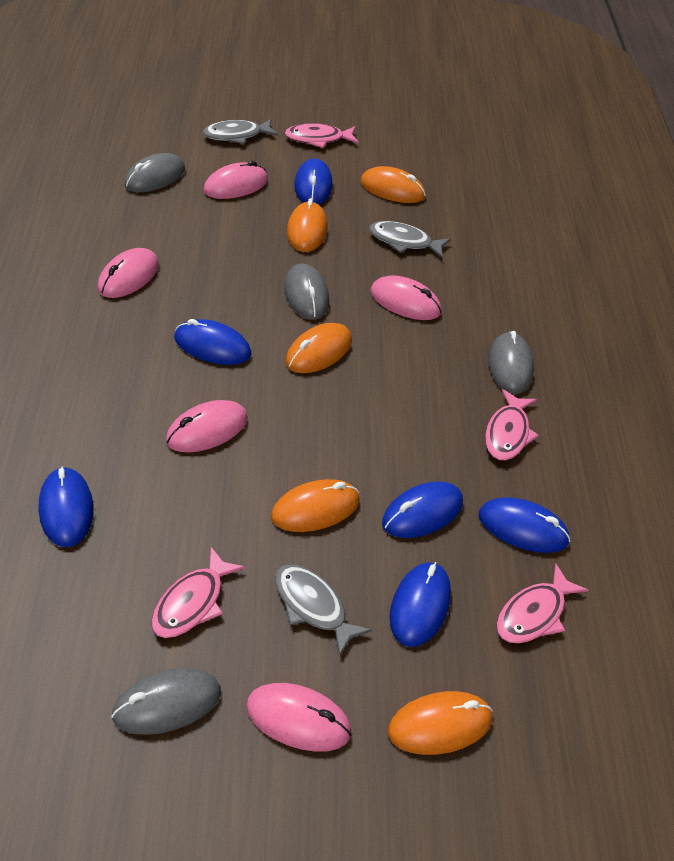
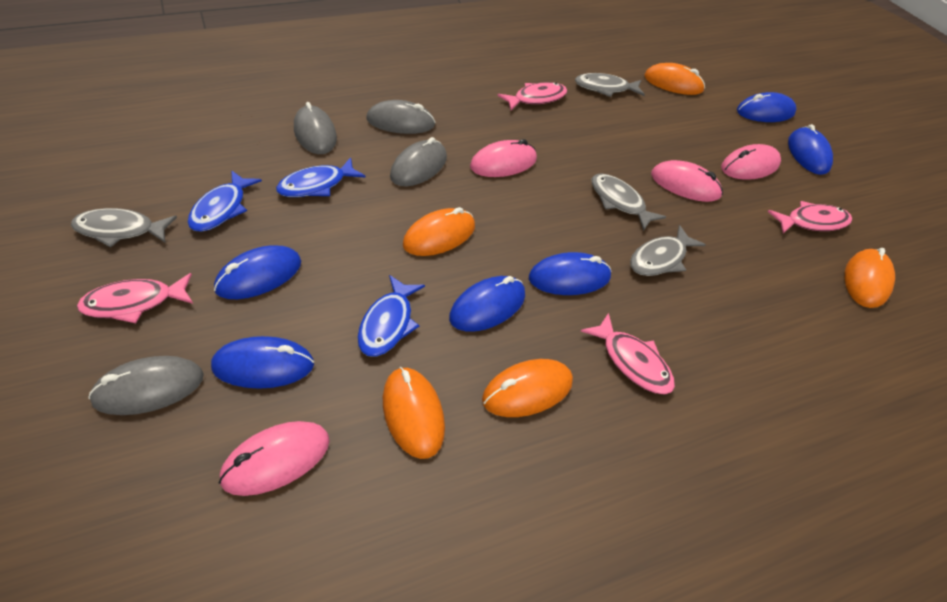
blue fish: 0 -> 3
grey fish: 3 -> 4
pink mouse: 5 -> 4

